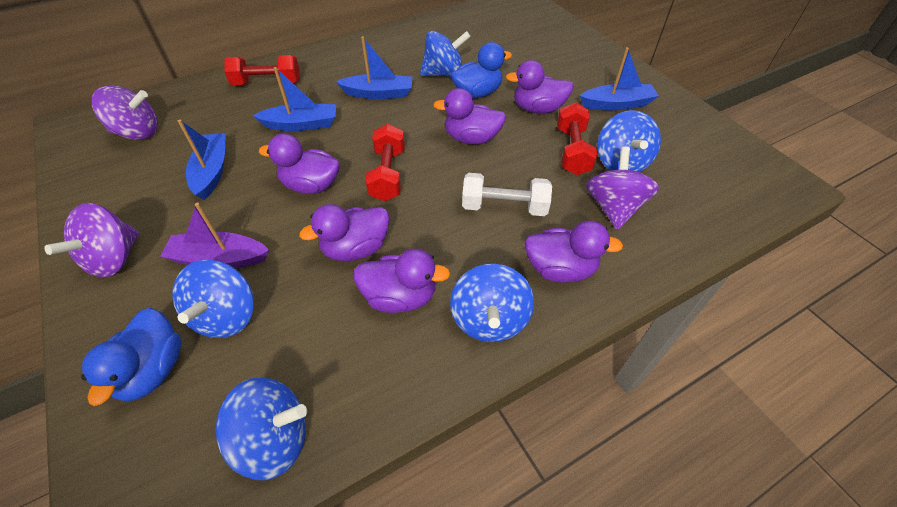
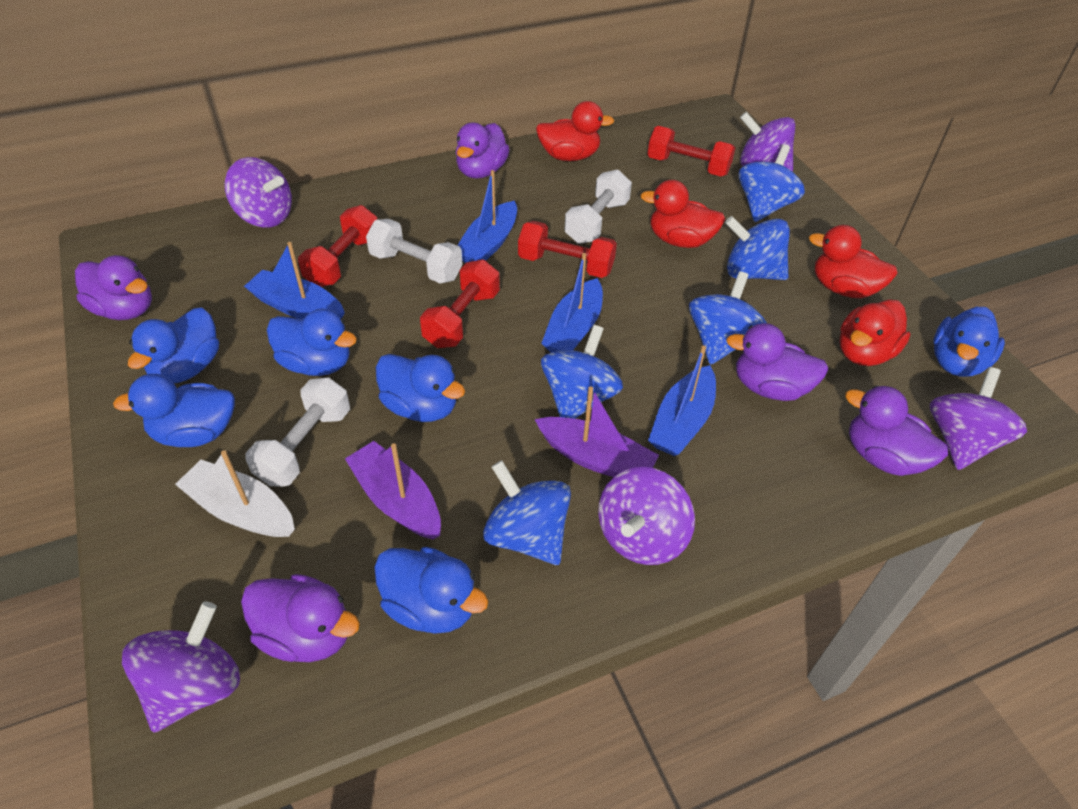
blue duck: 2 -> 6
purple boat: 1 -> 2
purple duck: 6 -> 5
purple spinning top: 3 -> 5
red duck: 0 -> 4
red dumbbell: 3 -> 4
white boat: 0 -> 1
white dumbbell: 1 -> 3

